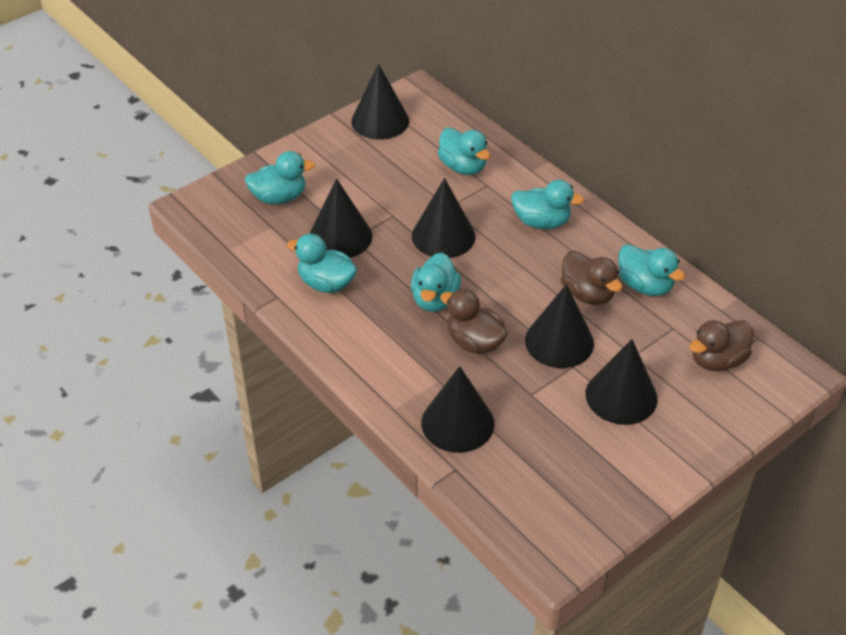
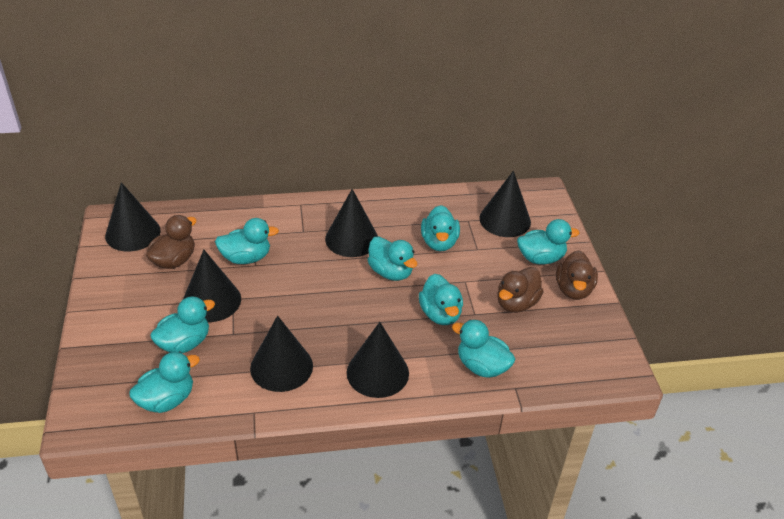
turquoise duck: 6 -> 8

